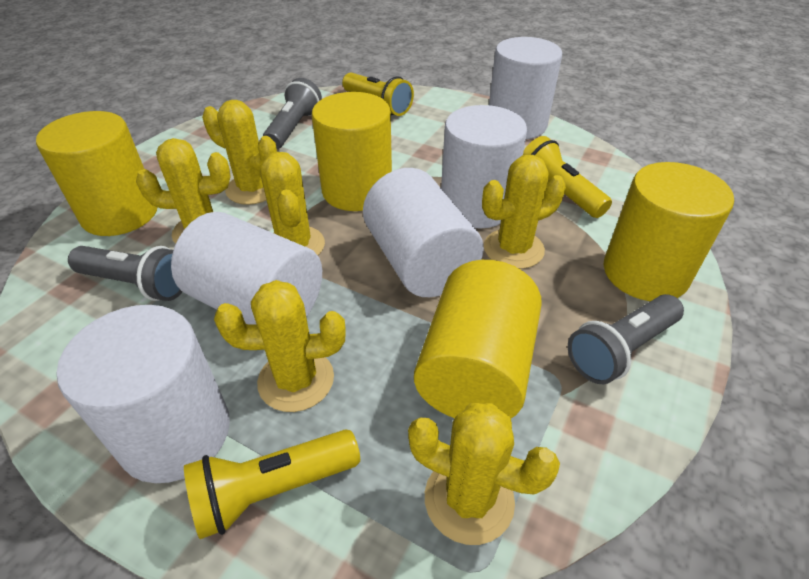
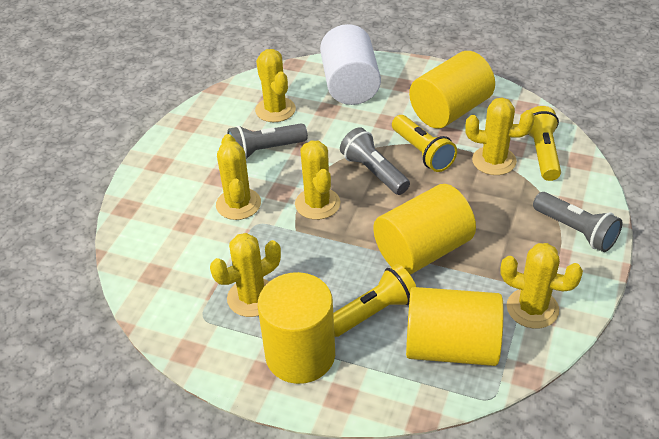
white cylinder: 5 -> 1

